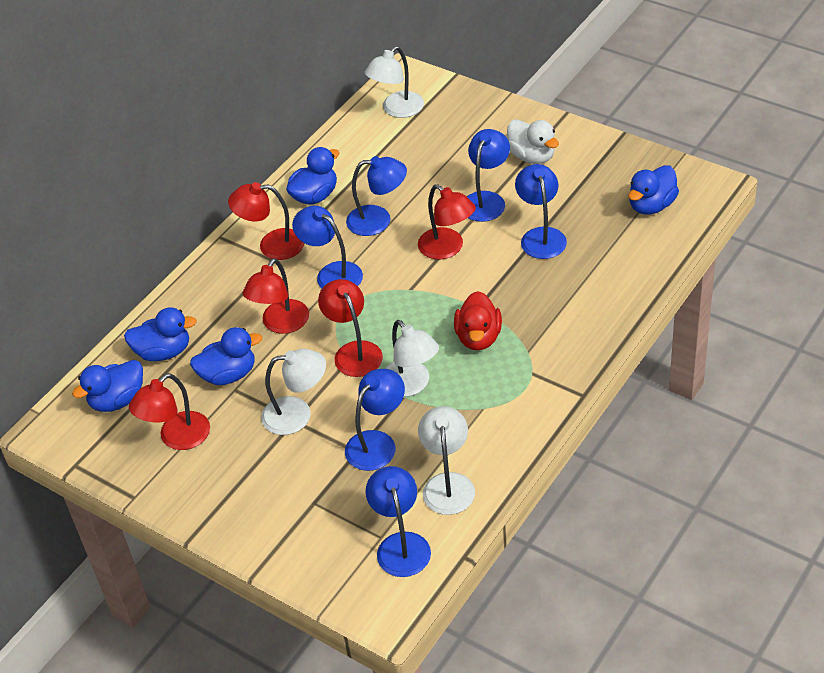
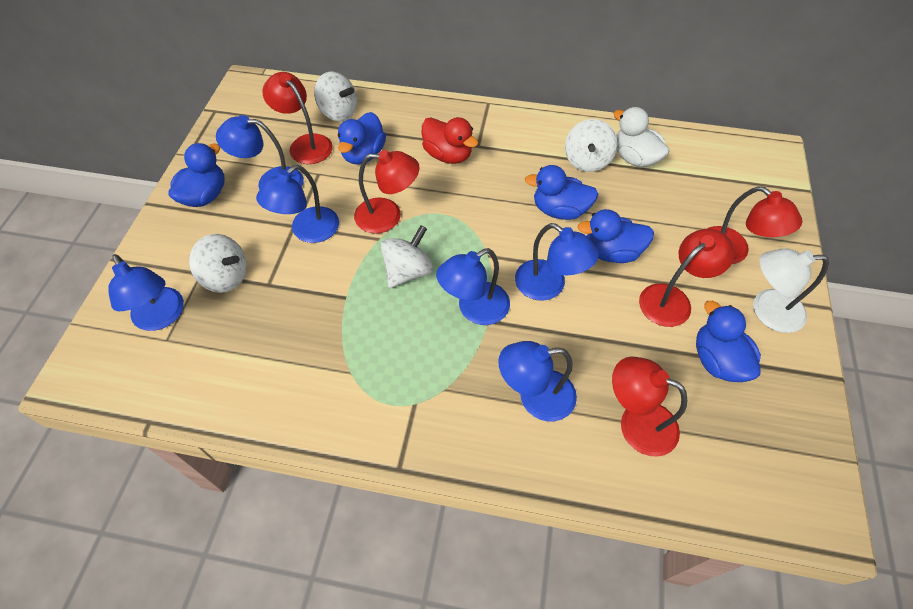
white lamp: 4 -> 1
white spinning top: 0 -> 4

